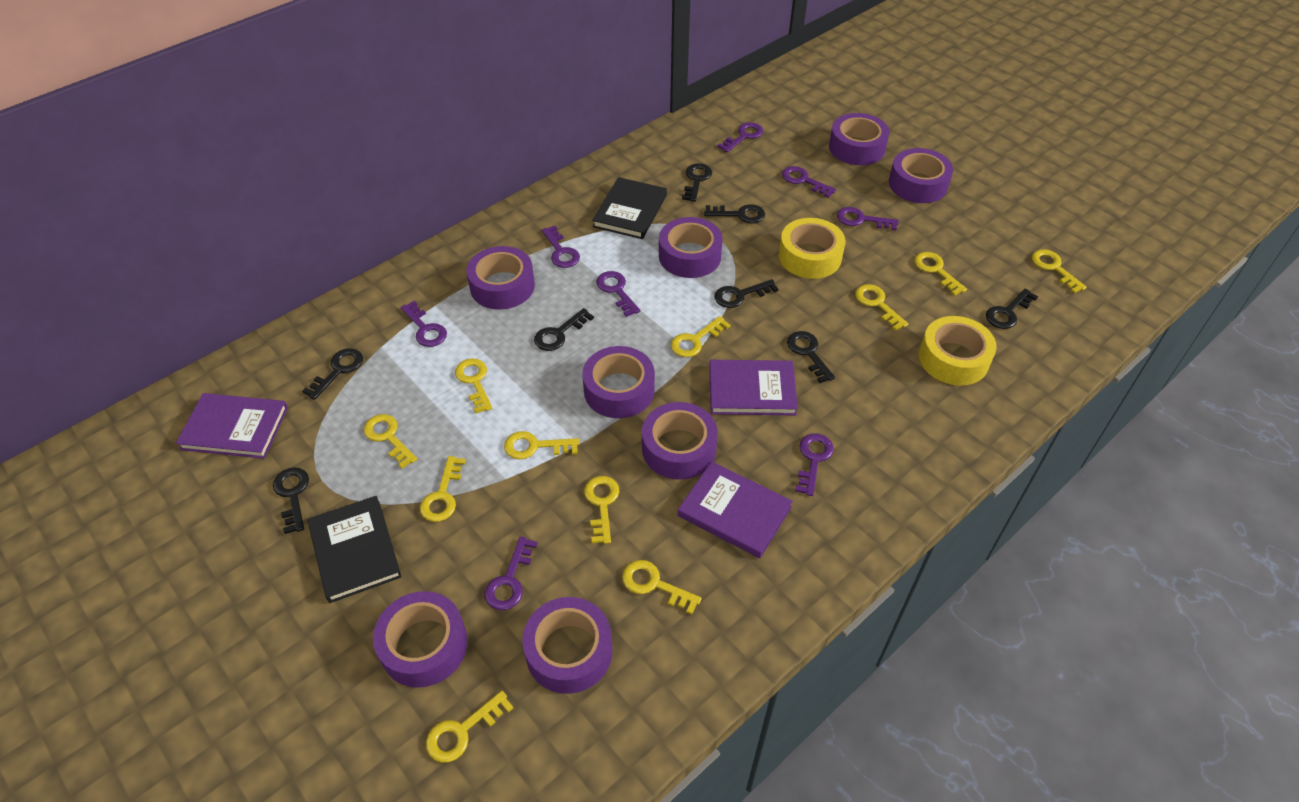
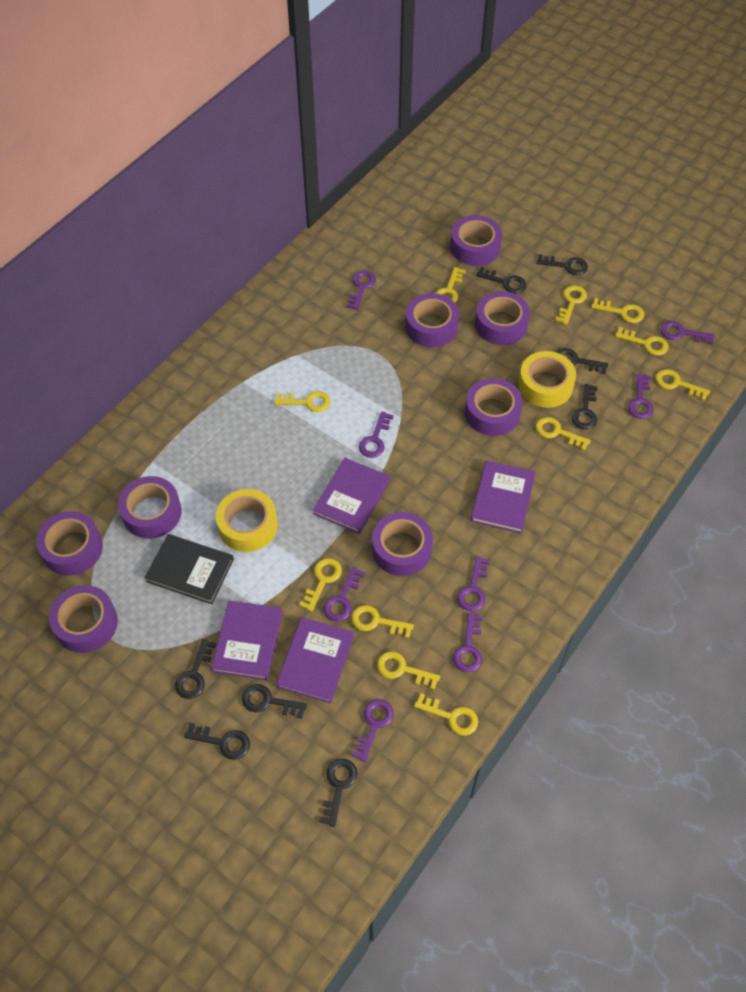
black book: 2 -> 1
purple book: 3 -> 4

